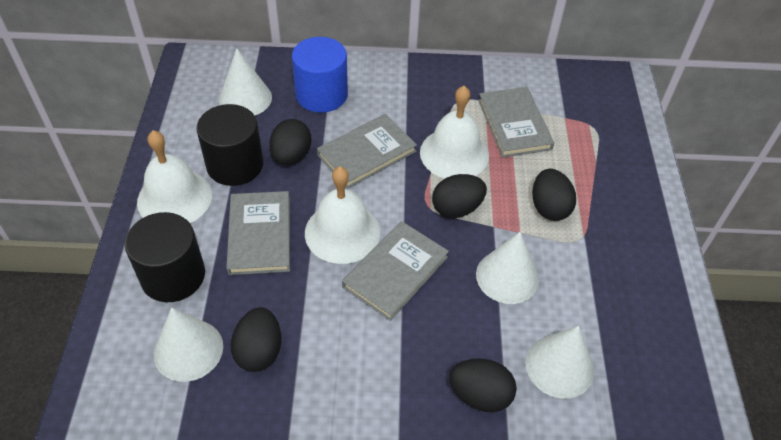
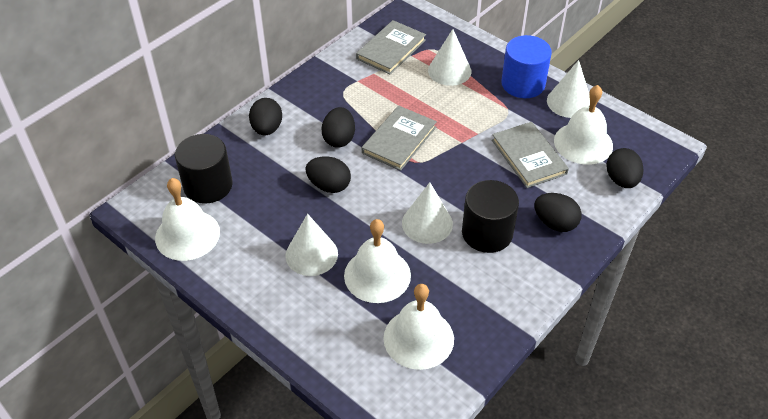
grey book: 4 -> 3
white bell: 3 -> 4

